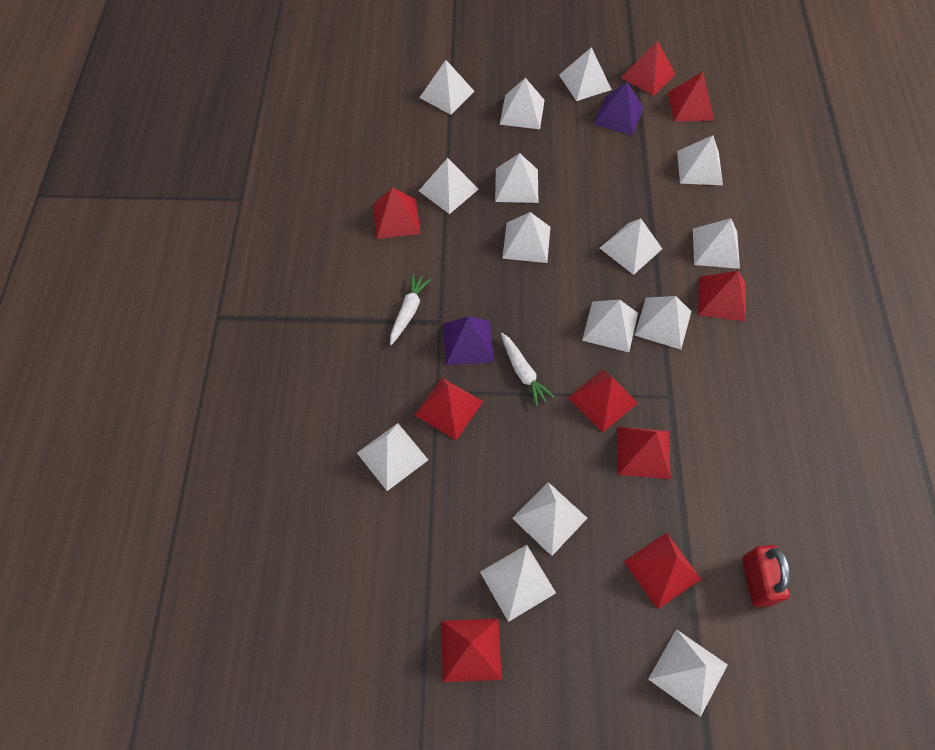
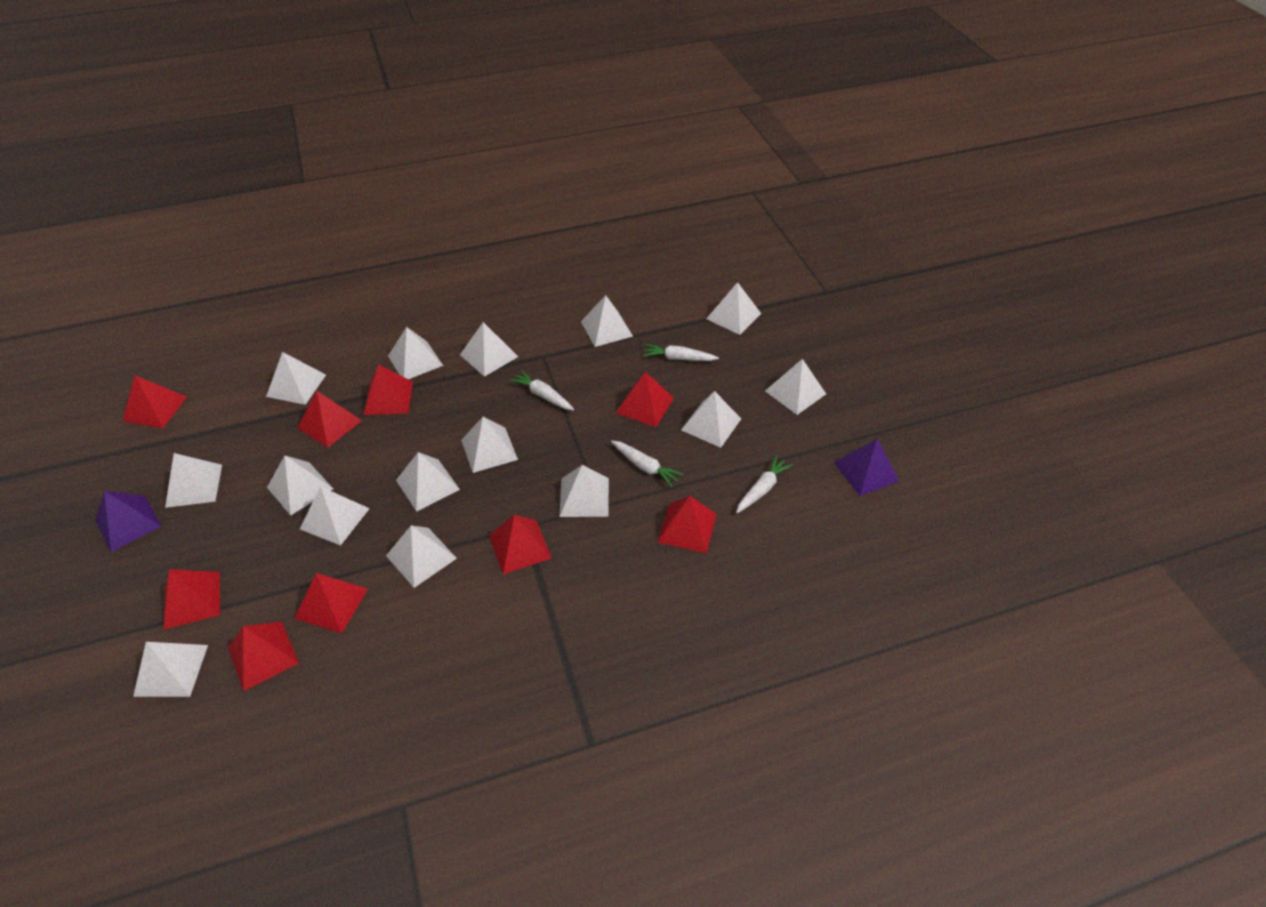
red padlock: 1 -> 0
white carrot: 2 -> 4

